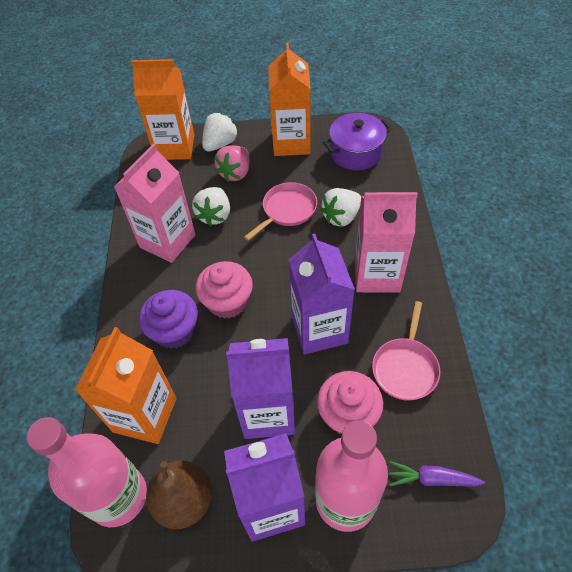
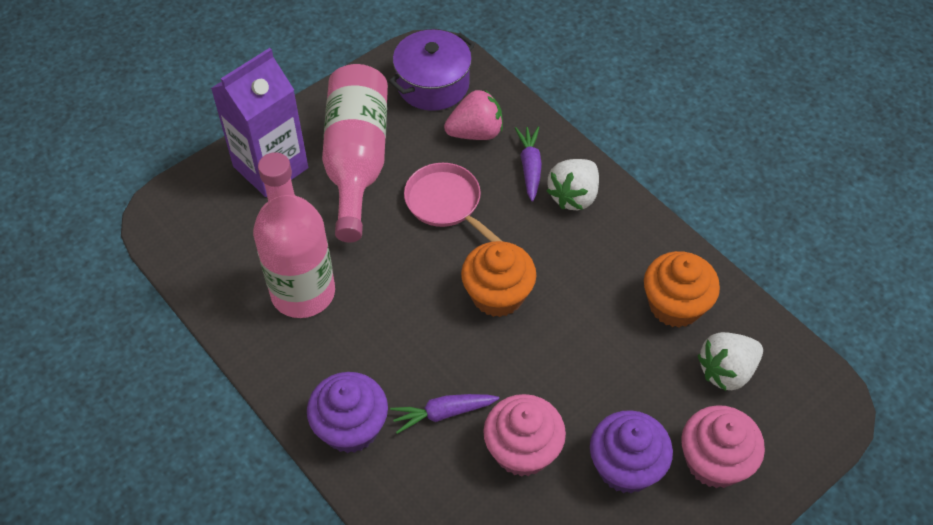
brown pear: 1 -> 0
orange carton: 3 -> 0
orange cupcake: 0 -> 2
pink carton: 2 -> 0
pink pan: 2 -> 1
purple carrot: 1 -> 2
purple carton: 3 -> 1
purple cupcake: 1 -> 2
white strawberry: 3 -> 2

